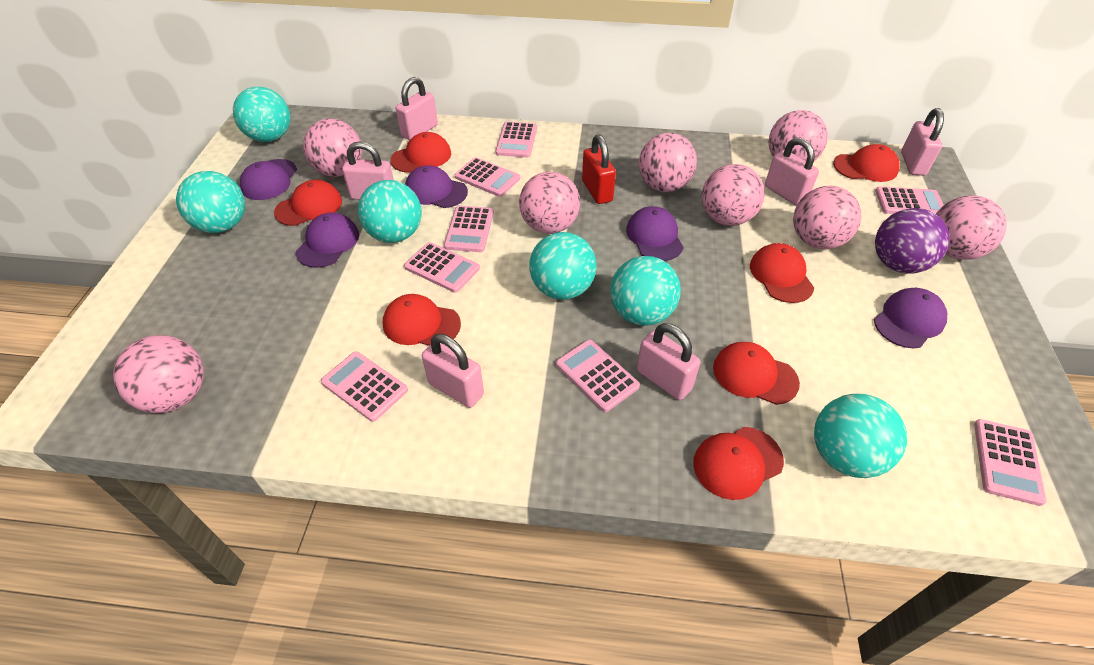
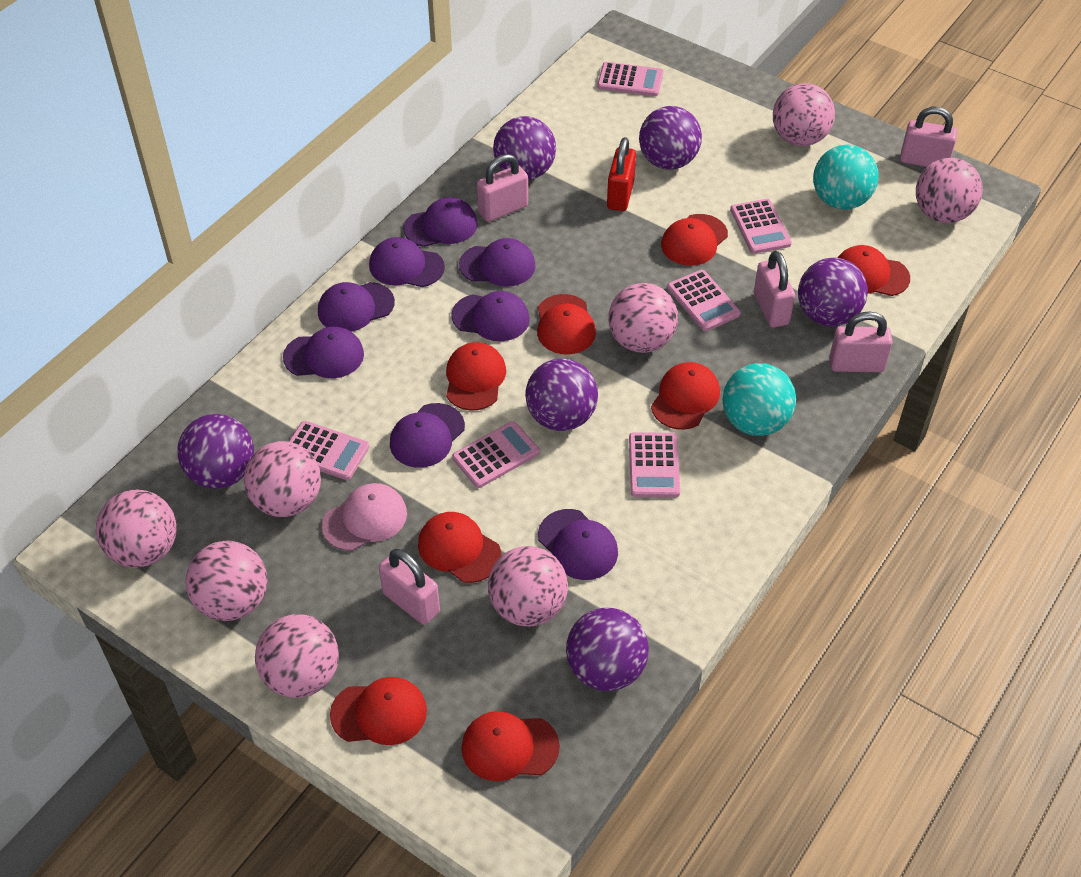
pink calculator: 8 -> 6
pink cap: 0 -> 1
pink padlock: 6 -> 5
purple ball: 1 -> 6
purple cap: 5 -> 8
red cap: 7 -> 8
turquoise ball: 6 -> 2

